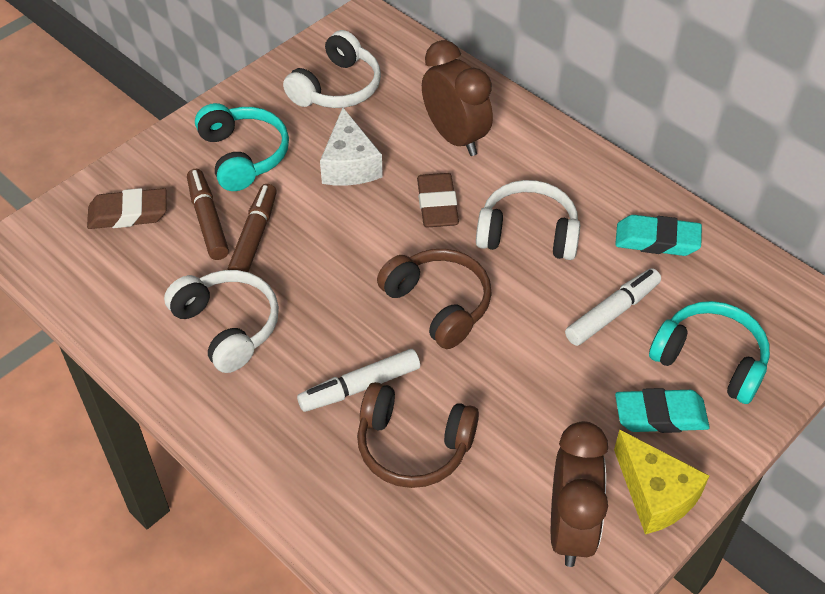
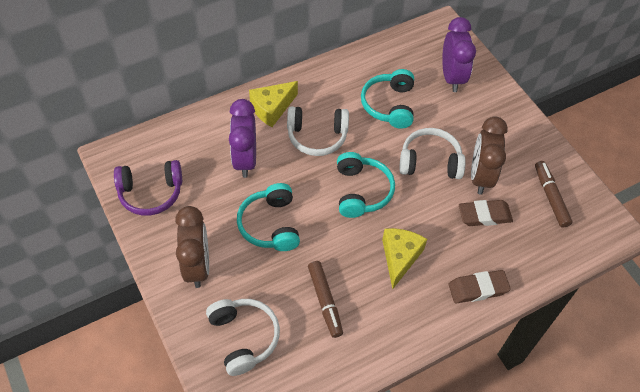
brown headphones: 2 -> 0
purple clock: 0 -> 2
purple headphones: 0 -> 1
turquoise eraser: 2 -> 0
turquoise headphones: 2 -> 3
white cheese: 1 -> 0
white marker: 2 -> 0
yellow cheese: 1 -> 2

